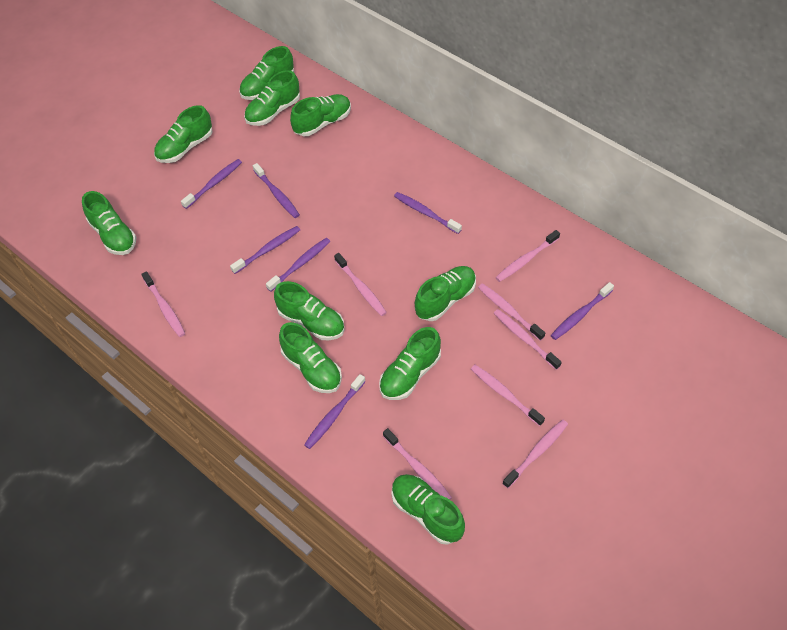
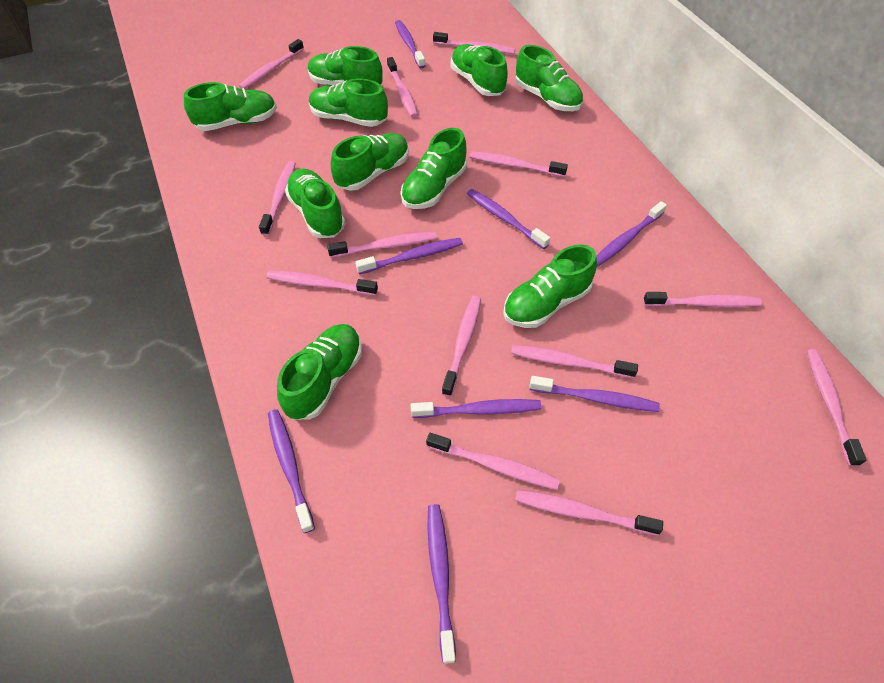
pink toothbrush: 8 -> 13
purple toothbrush: 7 -> 8

